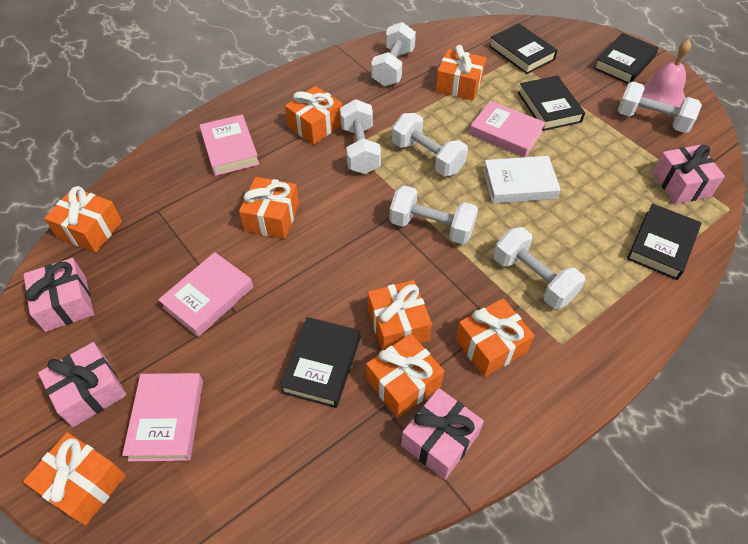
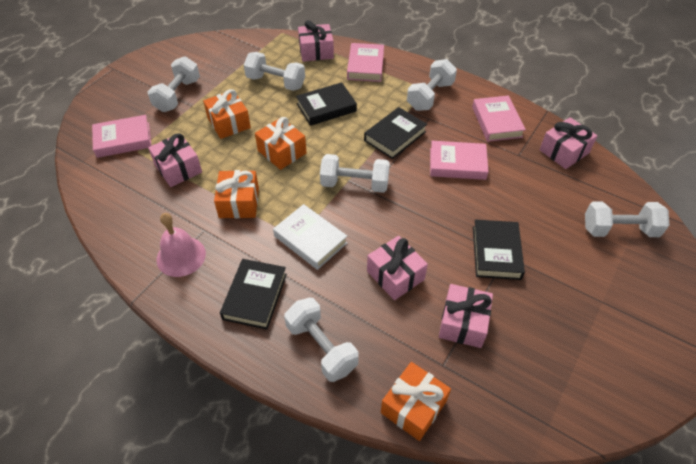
black book: 5 -> 4
orange gift: 8 -> 4
pink gift: 4 -> 5

